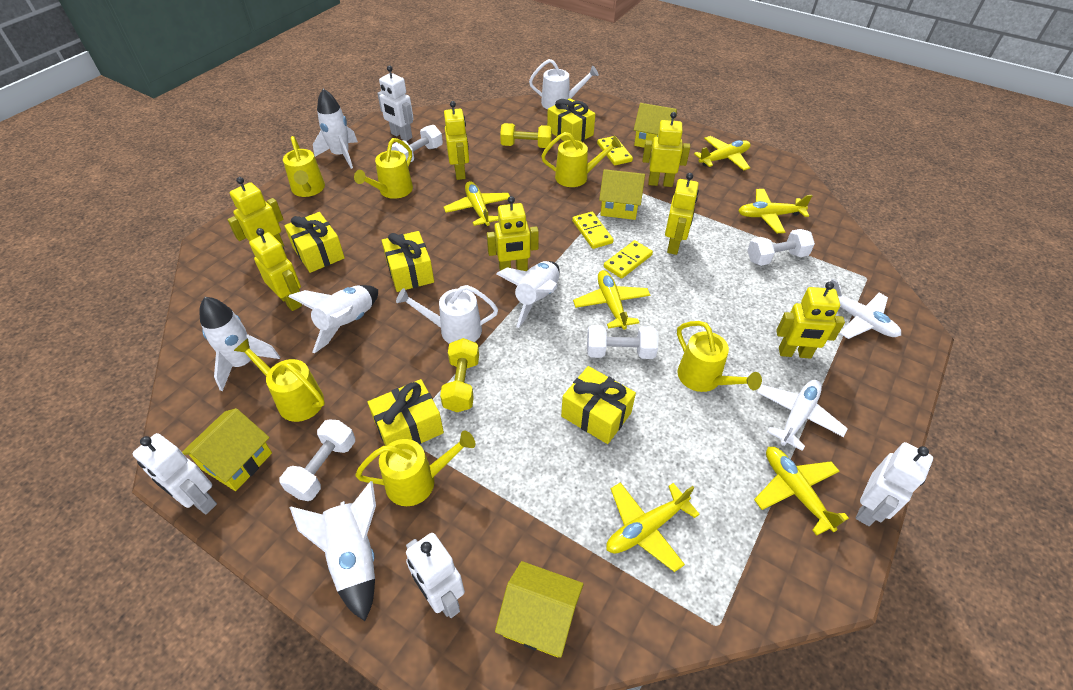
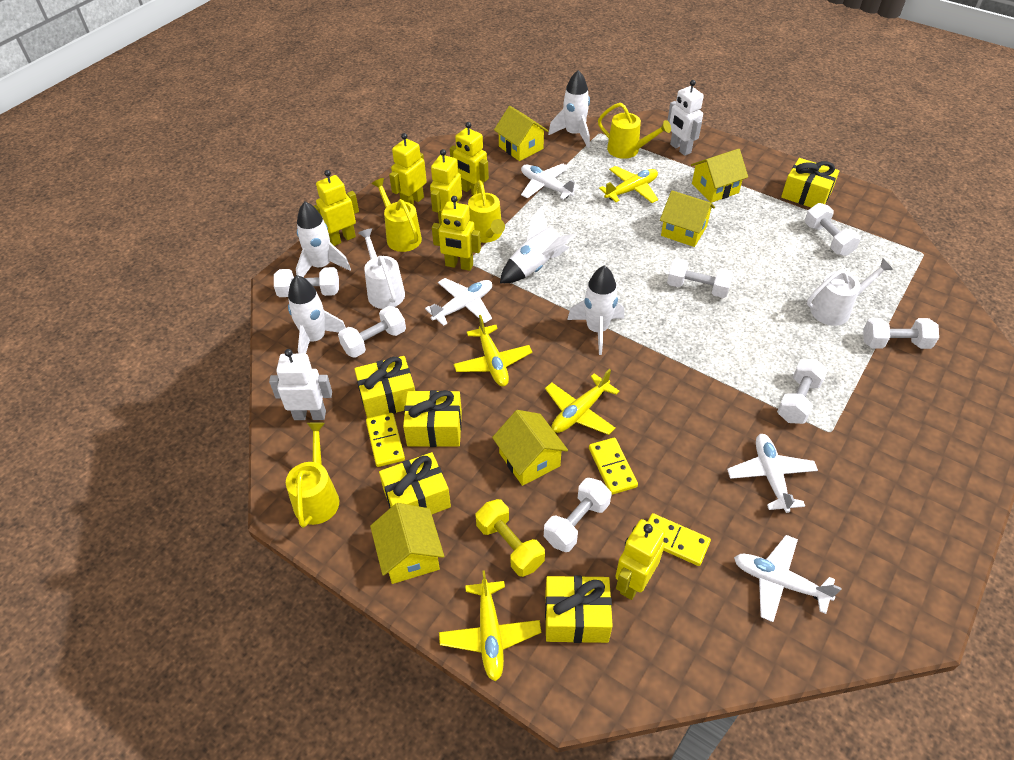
white dumbbell: 4 -> 7
white plane: 2 -> 4
white robot: 4 -> 2
yellow dumbbell: 2 -> 1
yellow house: 4 -> 5
yellow plane: 6 -> 4
yellow robot: 7 -> 6
yellow watering can: 6 -> 4

